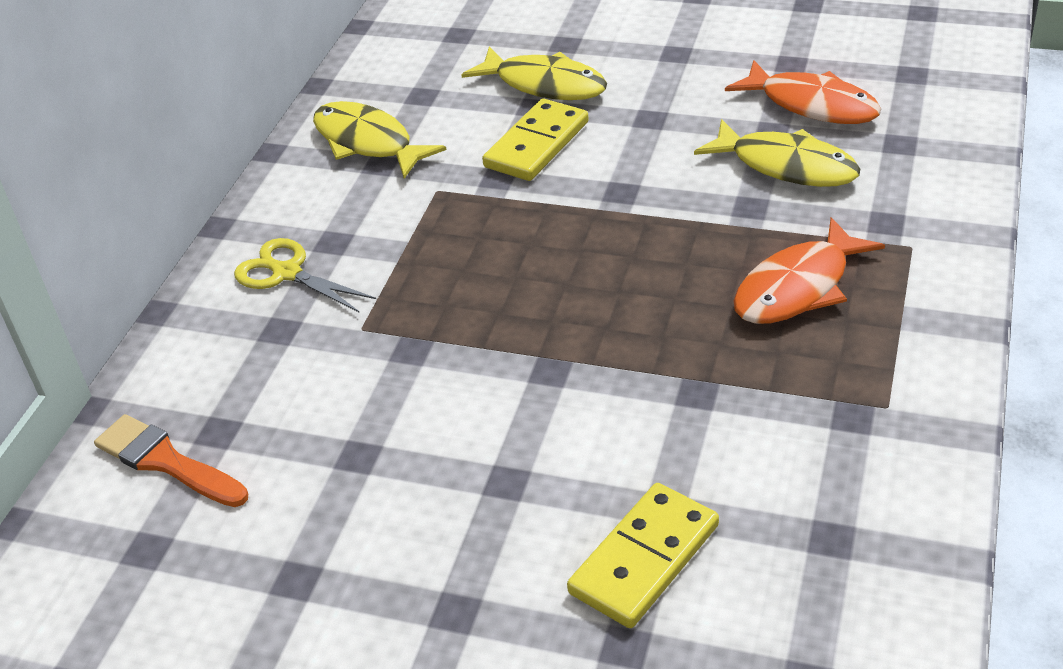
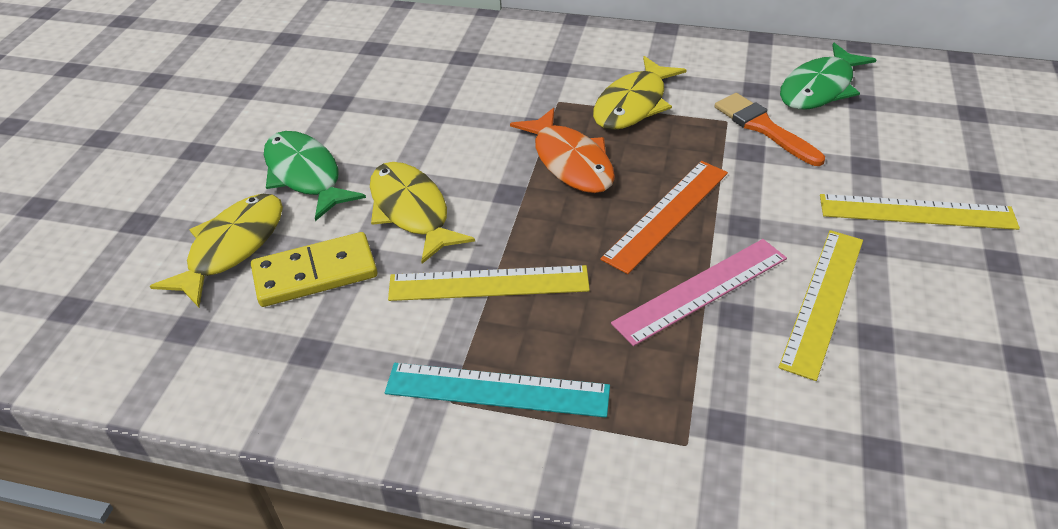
green fish: 0 -> 2
orange fish: 2 -> 1
orange ruler: 0 -> 1
pink ruler: 0 -> 1
turquoise ruler: 0 -> 1
yellow domino: 2 -> 1
yellow ruler: 0 -> 3
yellow scissors: 1 -> 0

